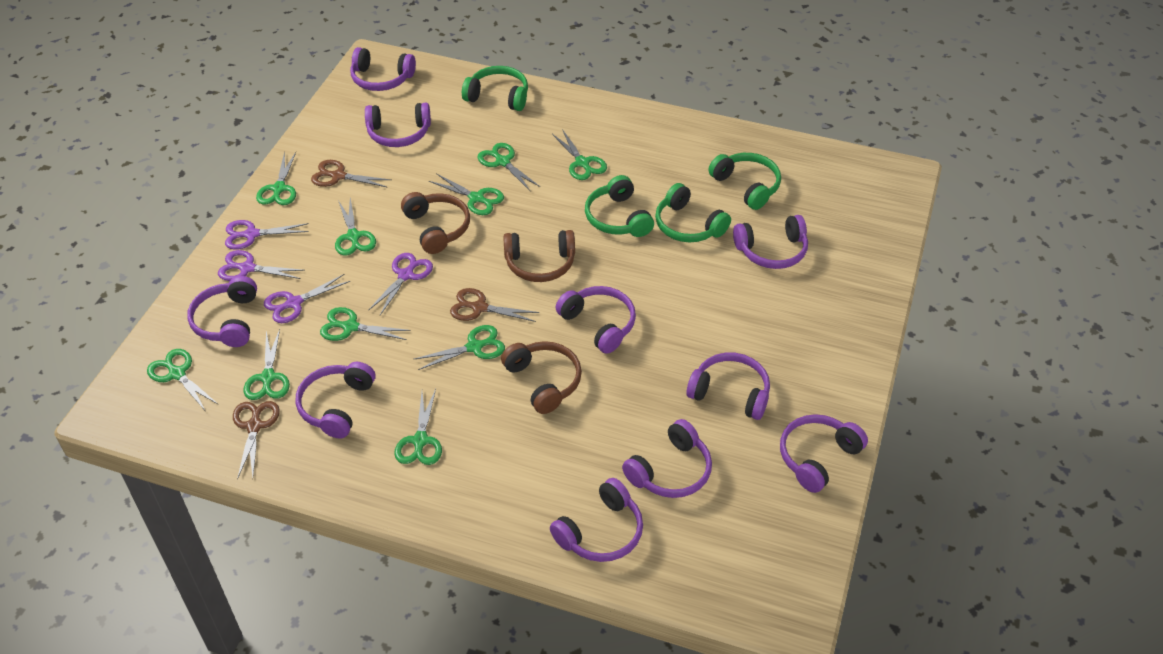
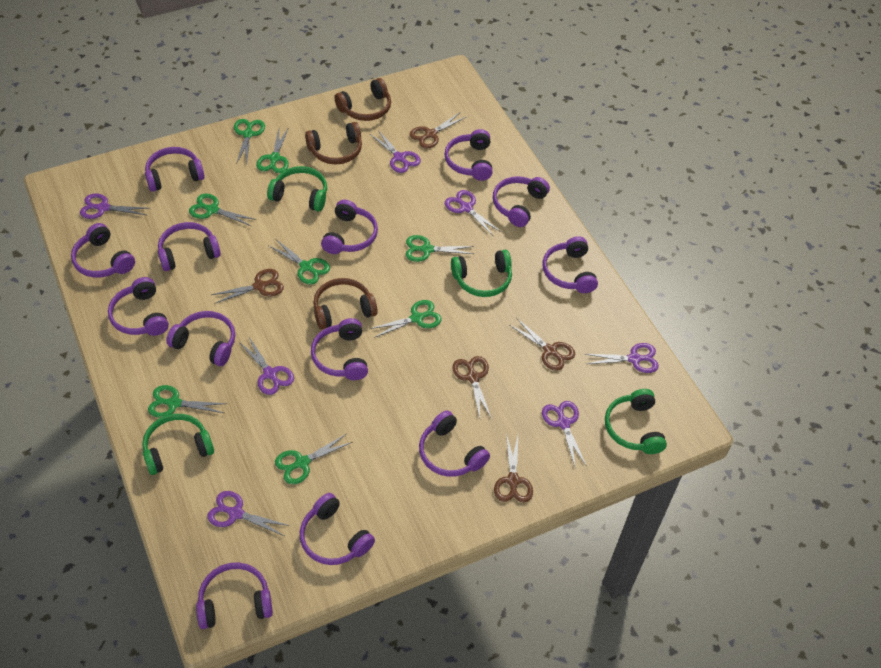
brown scissors: 3 -> 5
green scissors: 10 -> 8
purple headphones: 10 -> 13
purple scissors: 4 -> 7

